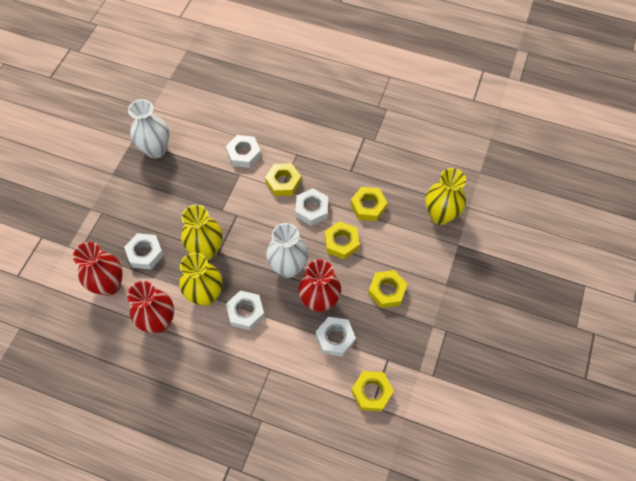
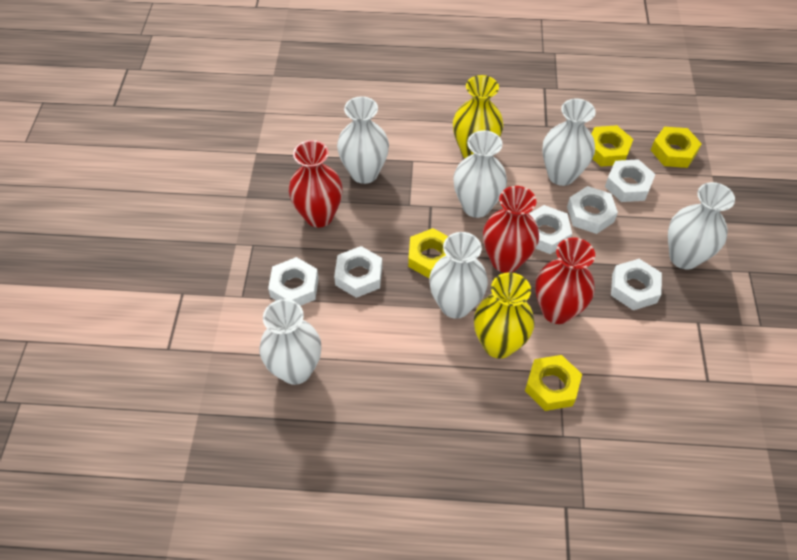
white nut: 5 -> 6
white vase: 2 -> 6
yellow nut: 5 -> 4
yellow vase: 3 -> 2

